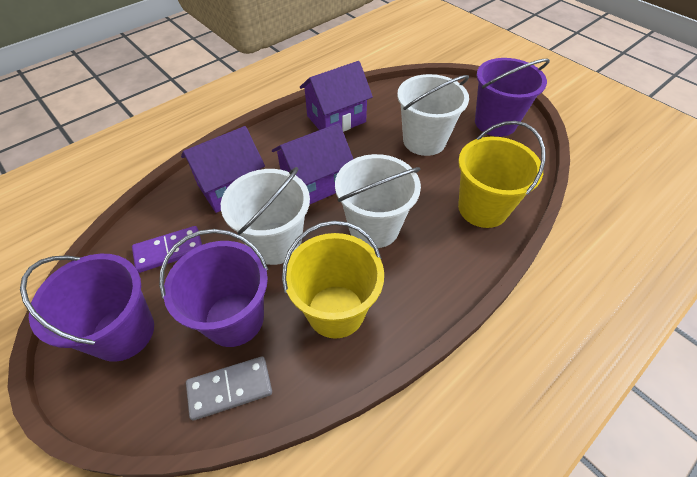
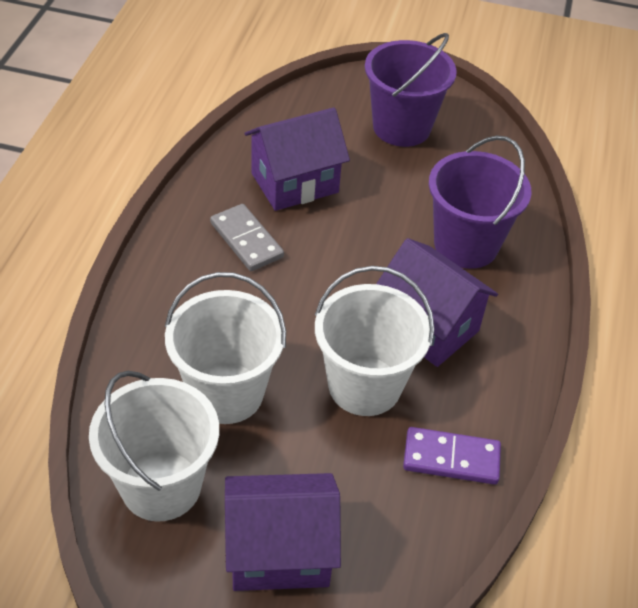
purple bucket: 3 -> 2
yellow bucket: 2 -> 0

